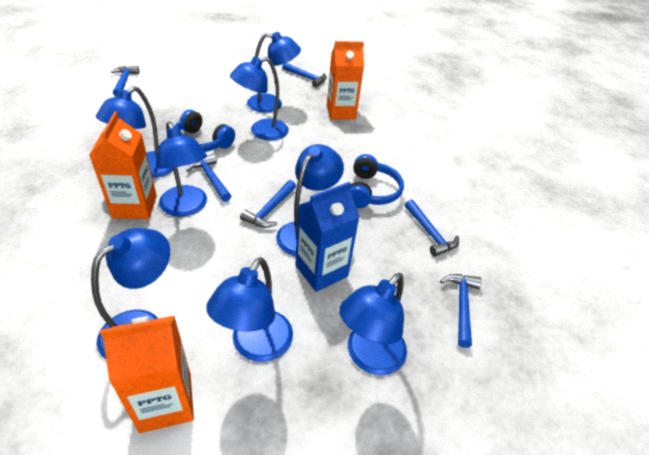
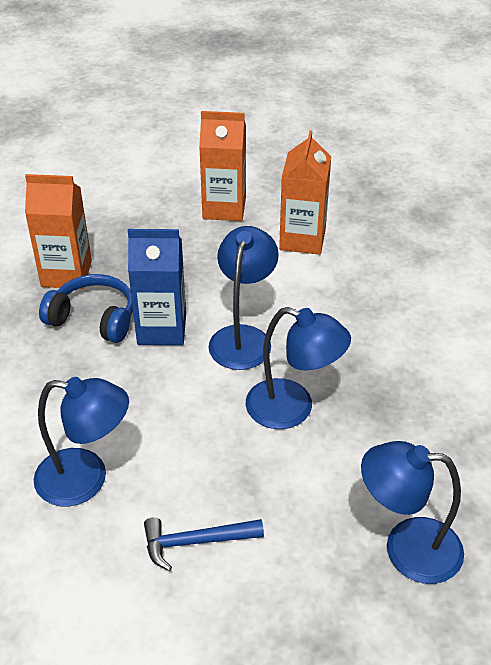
blue hammer: 6 -> 1
blue headphones: 2 -> 1
blue lamp: 8 -> 4

